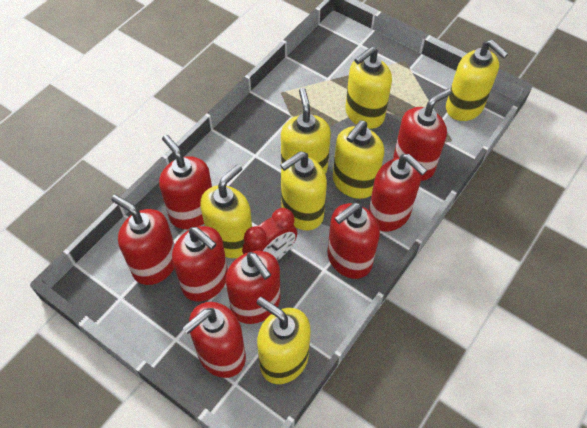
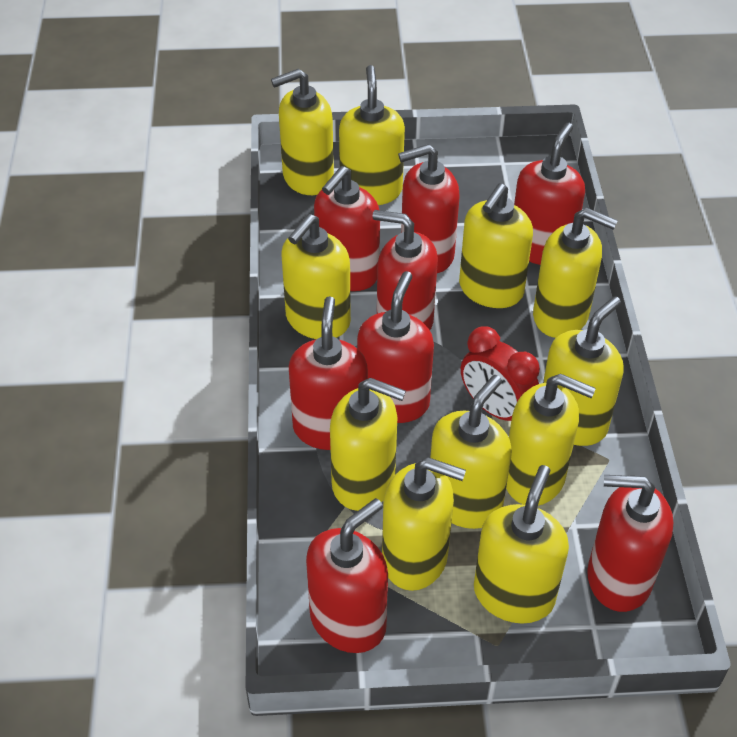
yellow soap dispenser: 7 -> 11

